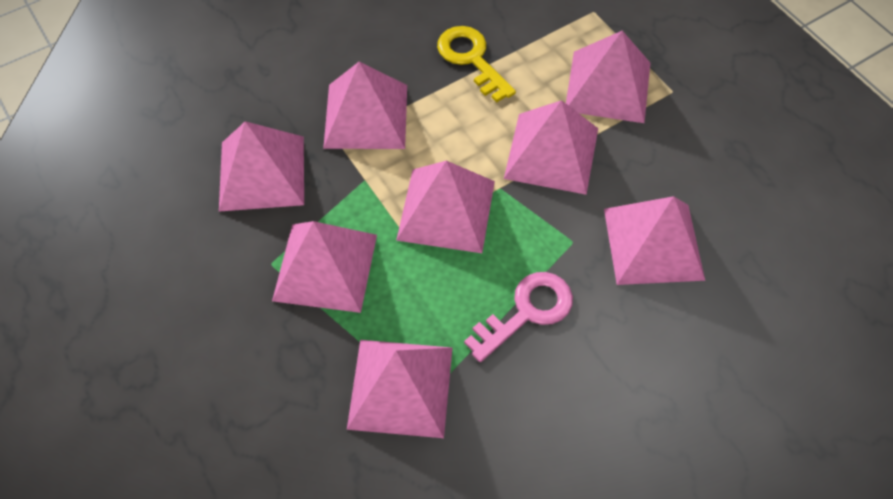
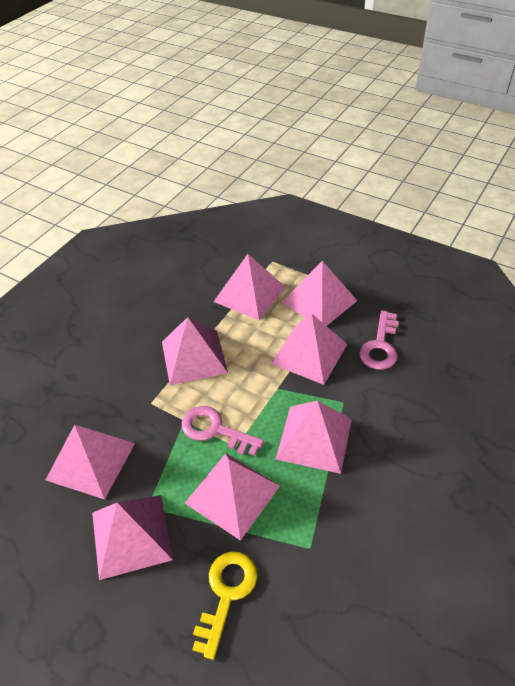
pink key: 1 -> 2

